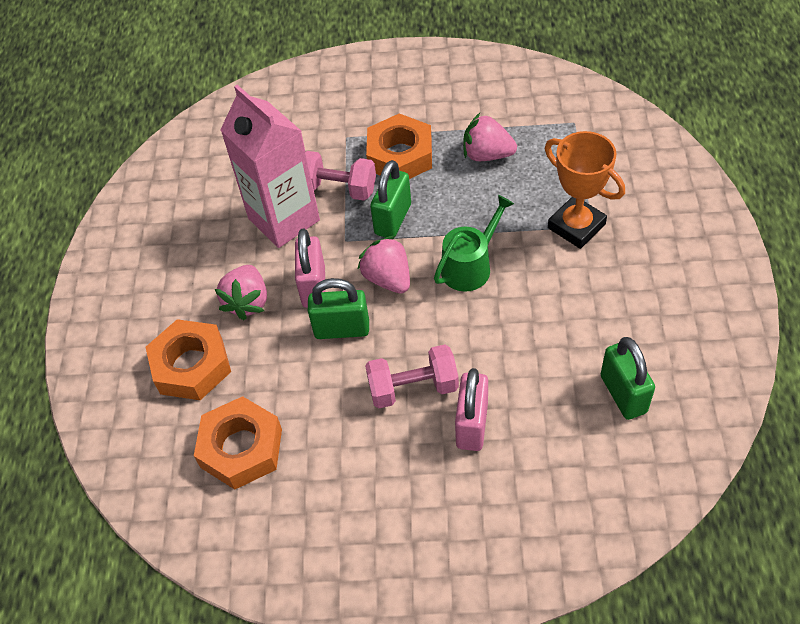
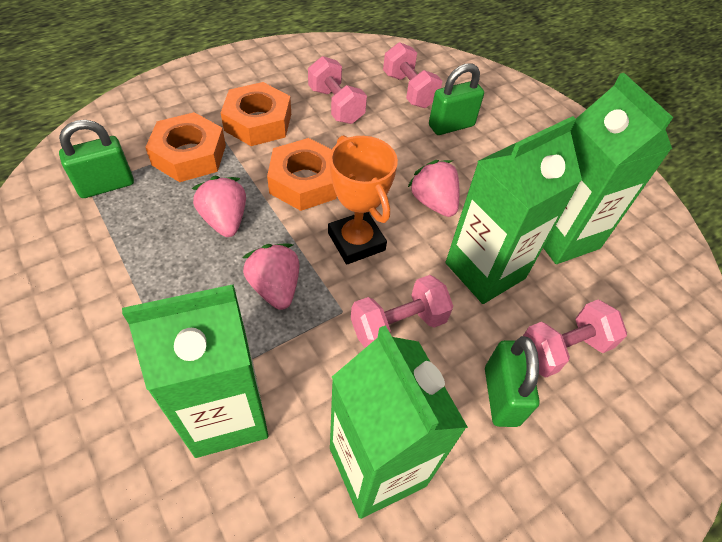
green carton: 0 -> 4
green watering can: 1 -> 0
pink carton: 1 -> 0
pink dumbbell: 2 -> 4
pink padlock: 2 -> 0

